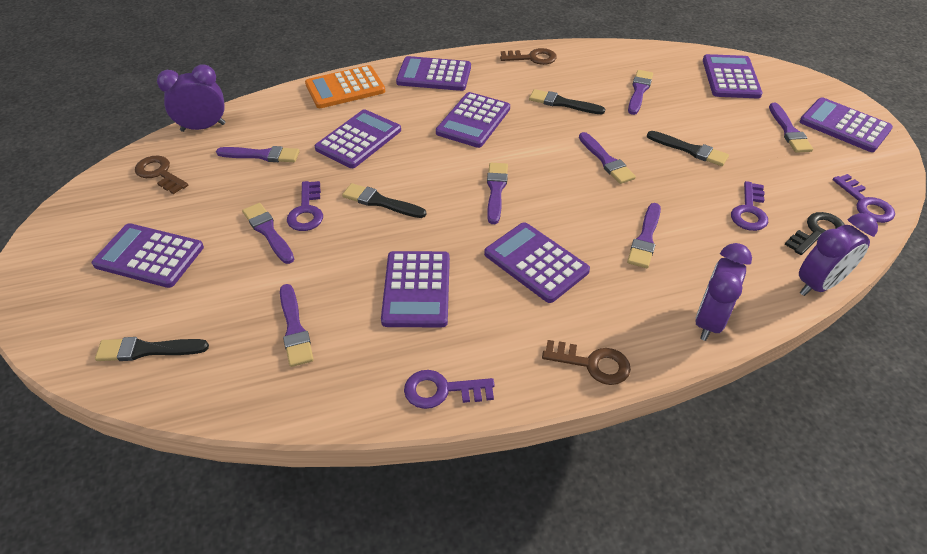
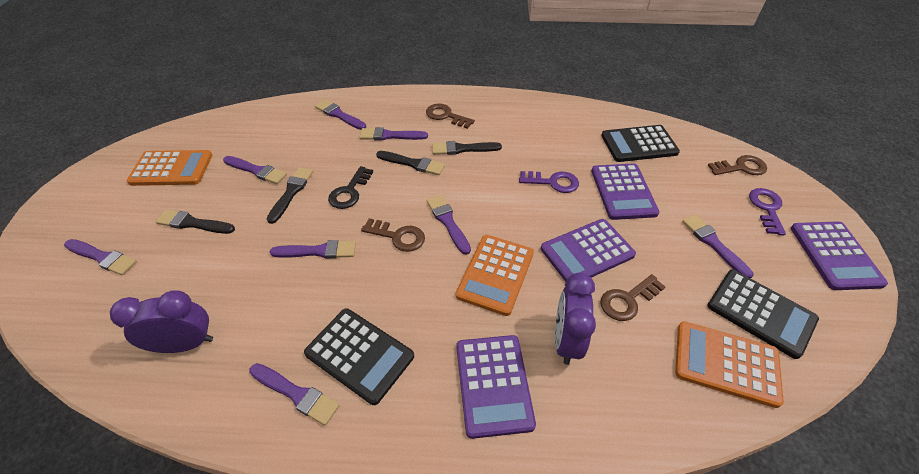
black calculator: 0 -> 3
brown key: 3 -> 4
orange calculator: 1 -> 3
purple calculator: 8 -> 4
purple clock: 3 -> 2
purple key: 4 -> 2

